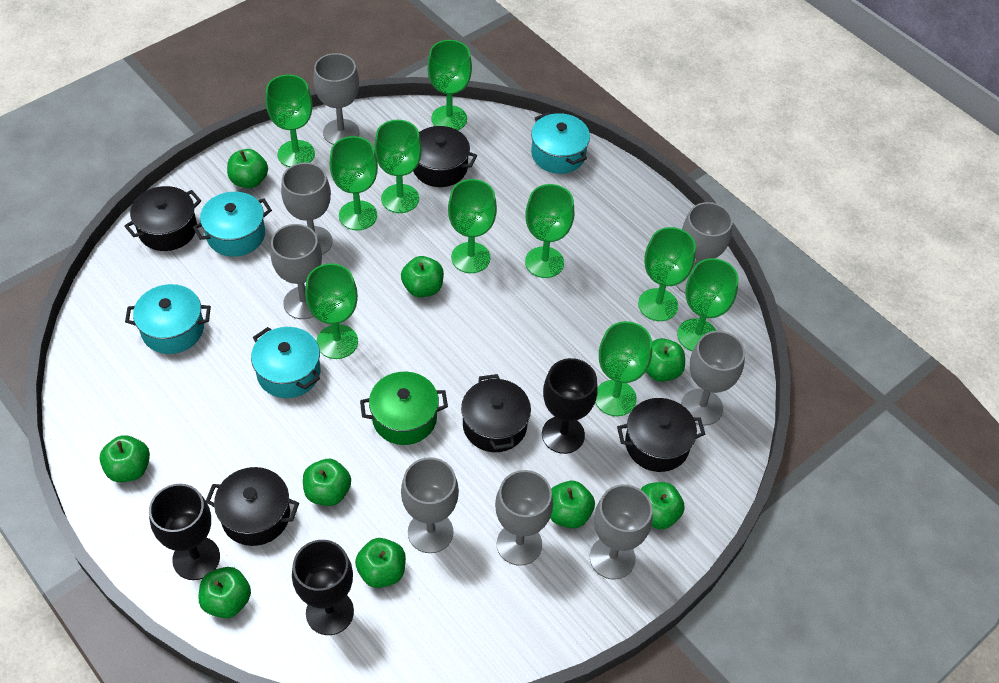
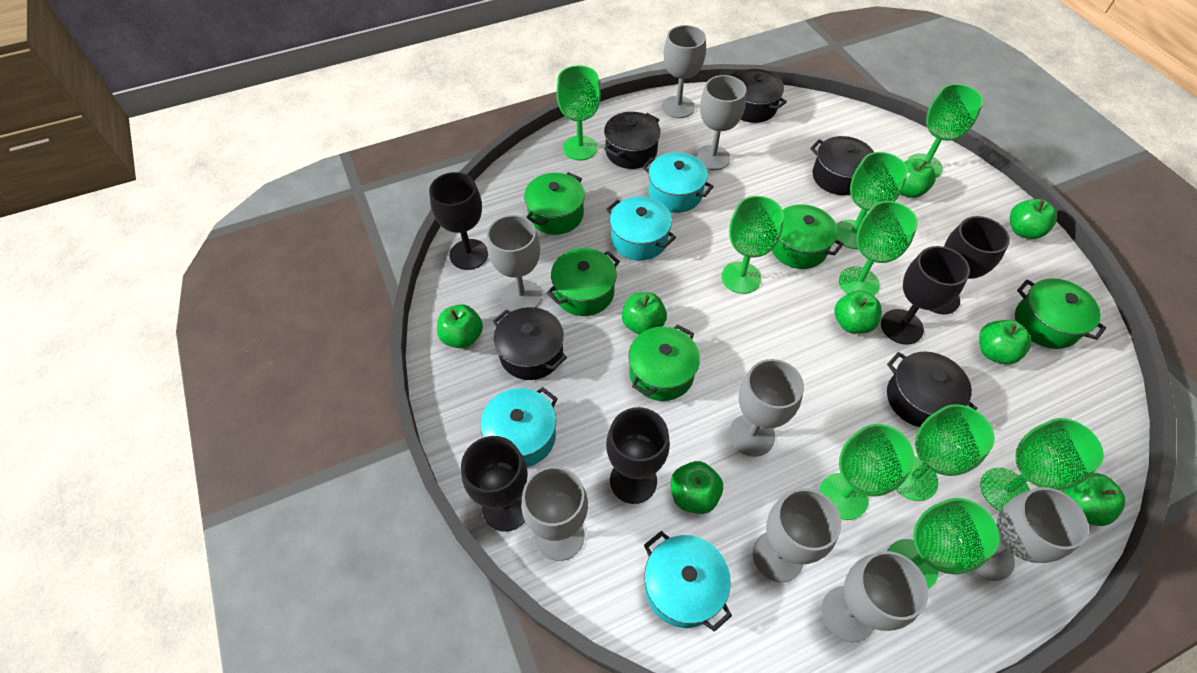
black goblet: 3 -> 5
green apple: 9 -> 8
green goblet: 10 -> 9
green pot: 1 -> 5

